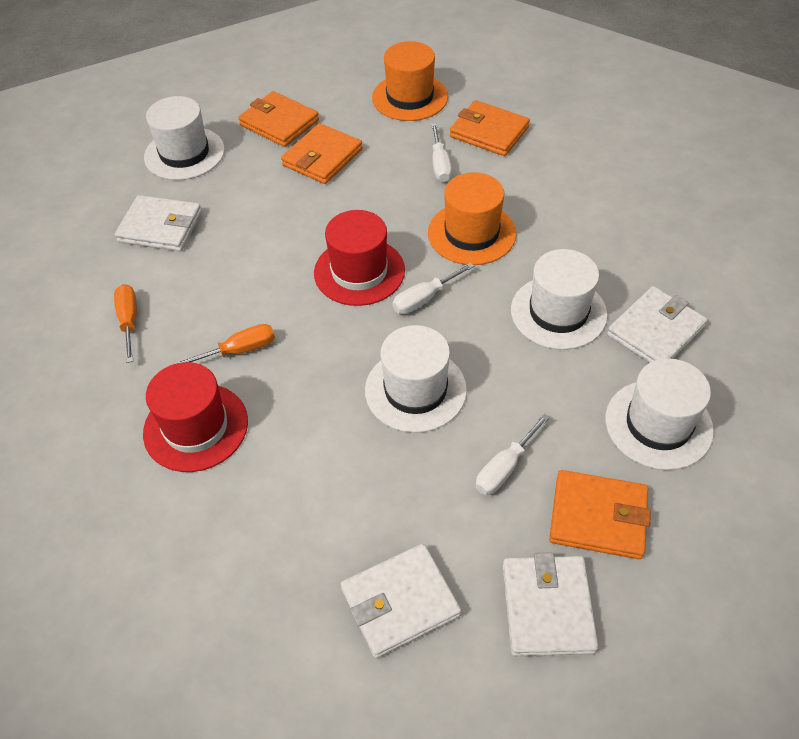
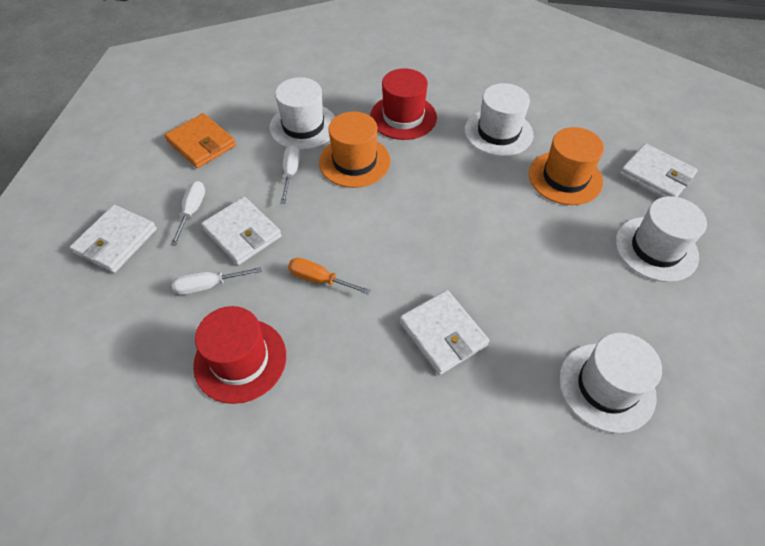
orange screwdriver: 2 -> 1
orange wallet: 4 -> 1

